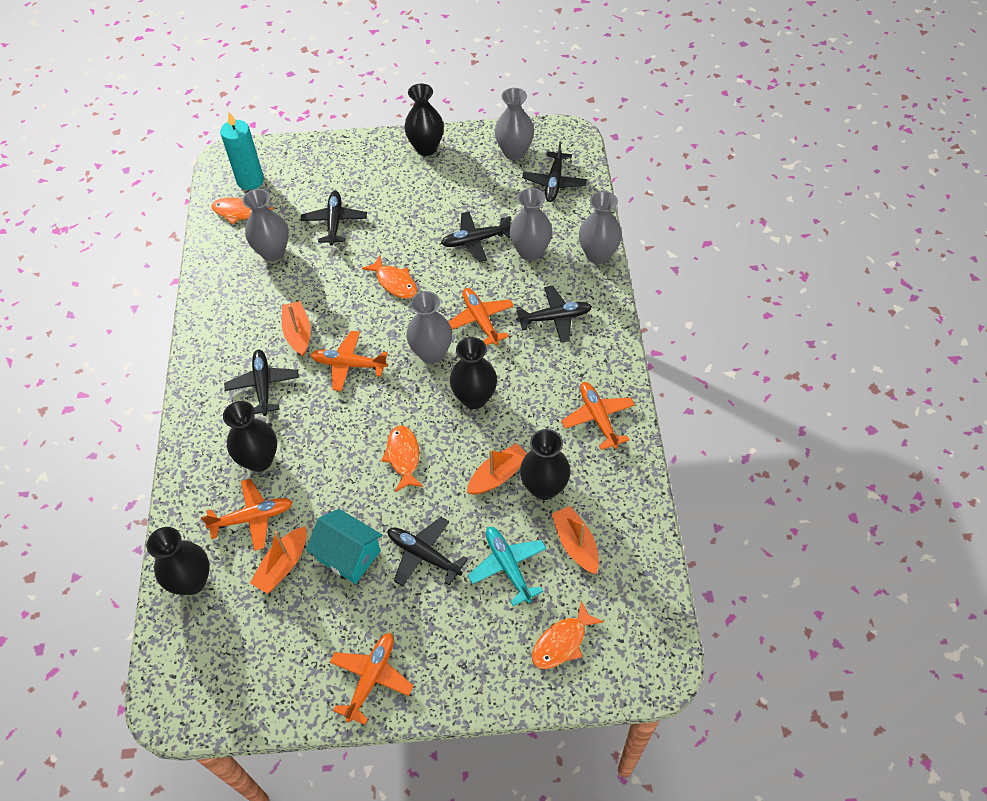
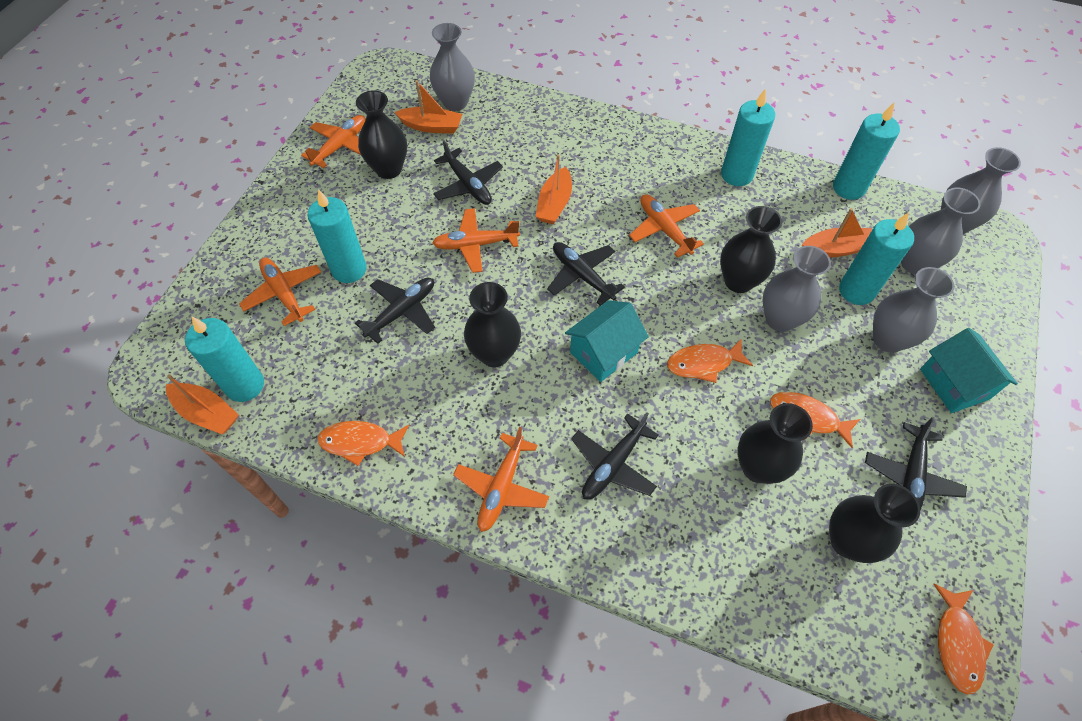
black plane: 6 -> 5
turquoise candle: 1 -> 5
turquoise house: 1 -> 2
turquoise plane: 1 -> 0

